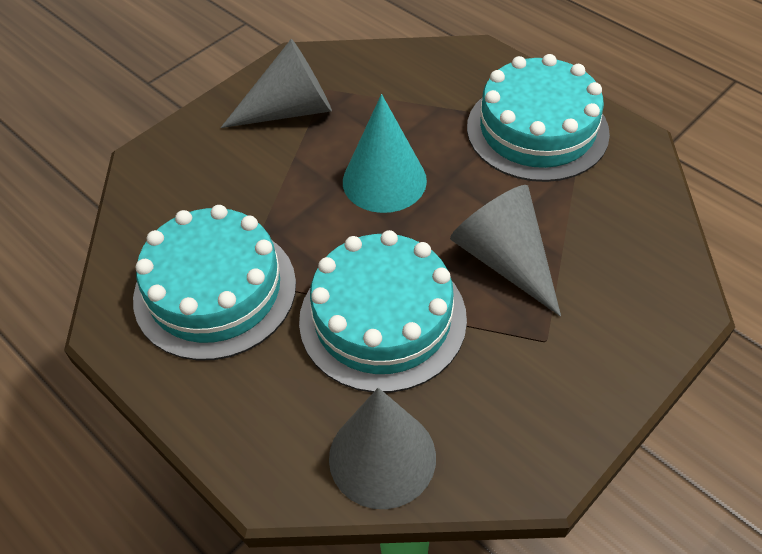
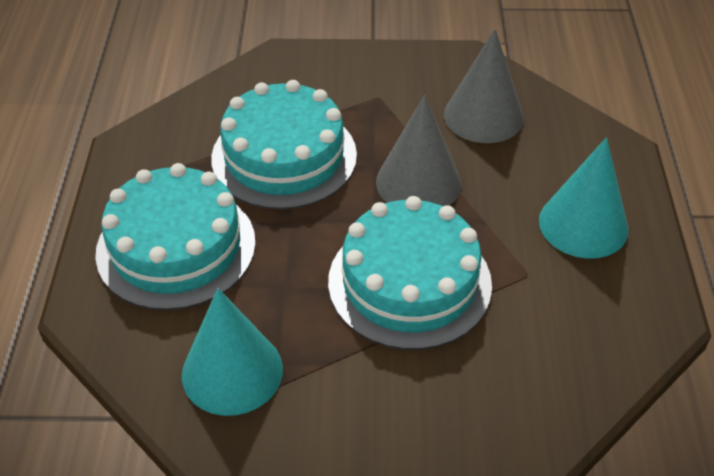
grey cone: 3 -> 2
turquoise cone: 1 -> 2

